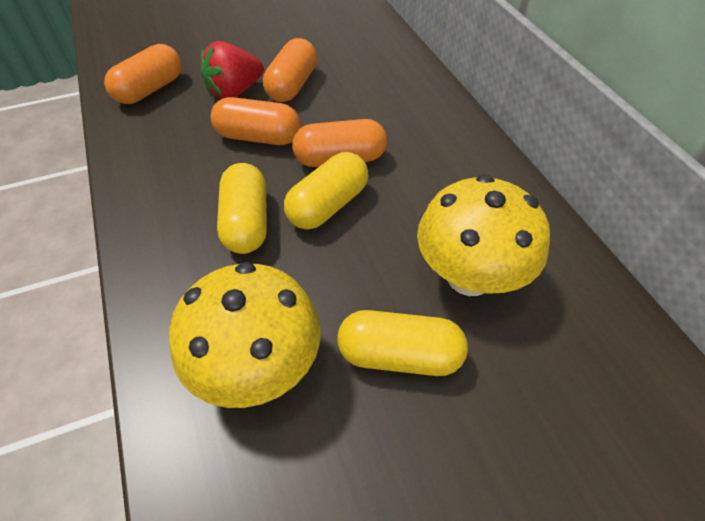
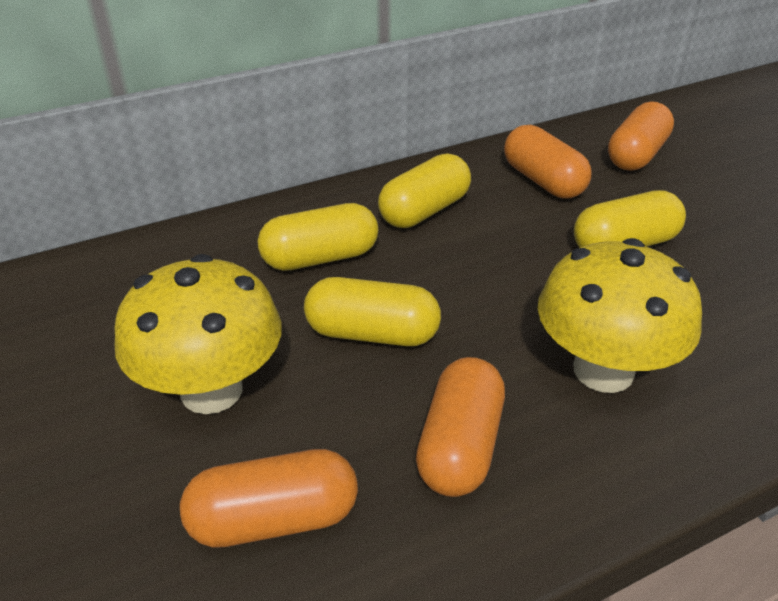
red strawberry: 1 -> 0
yellow capsule: 3 -> 4

